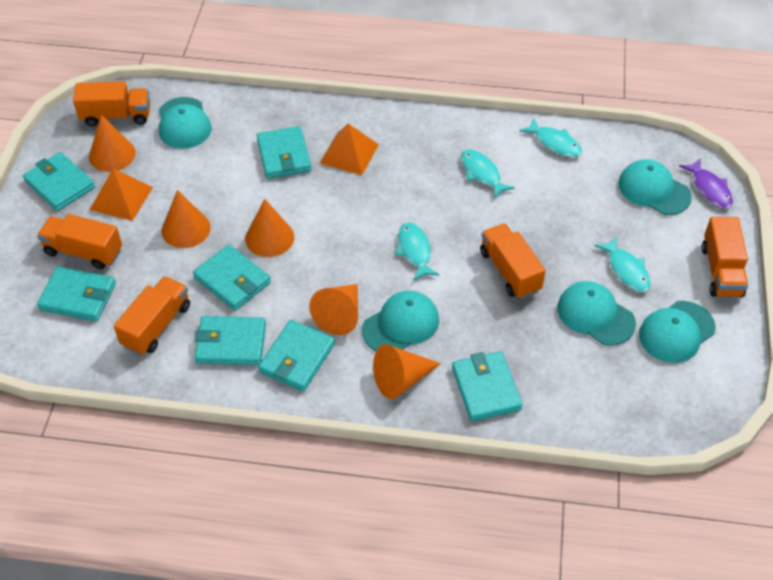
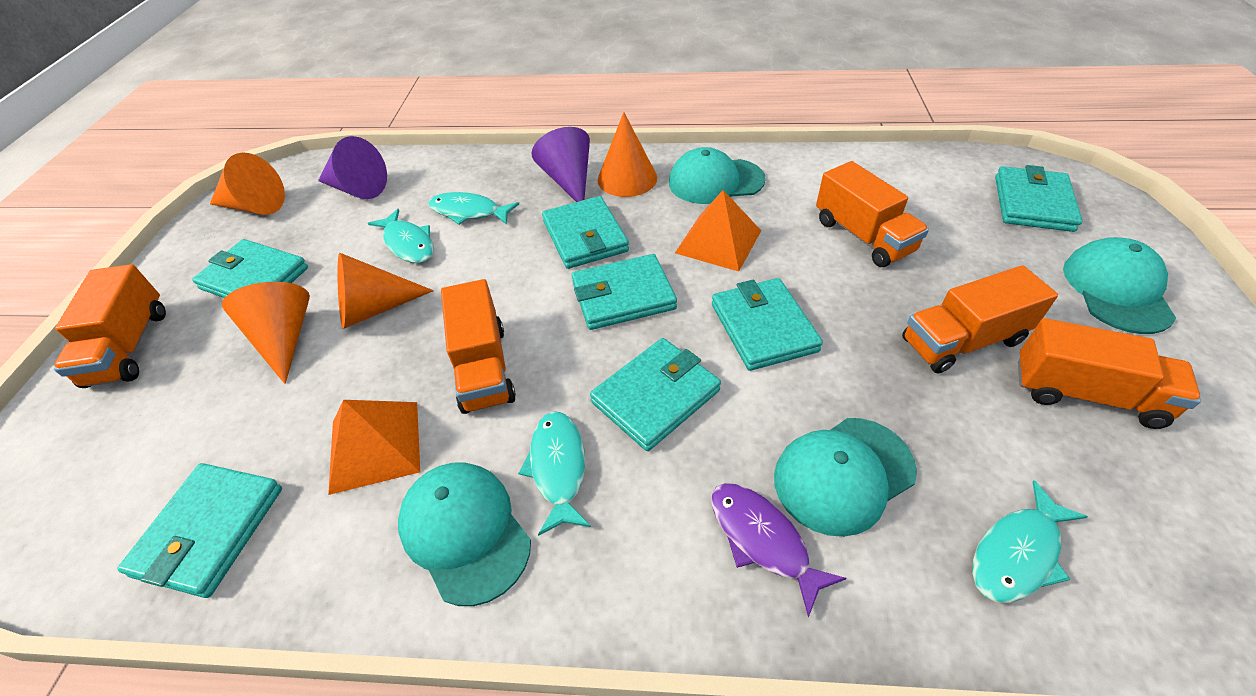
orange cone: 5 -> 4
purple cone: 0 -> 2
turquoise cap: 5 -> 4

